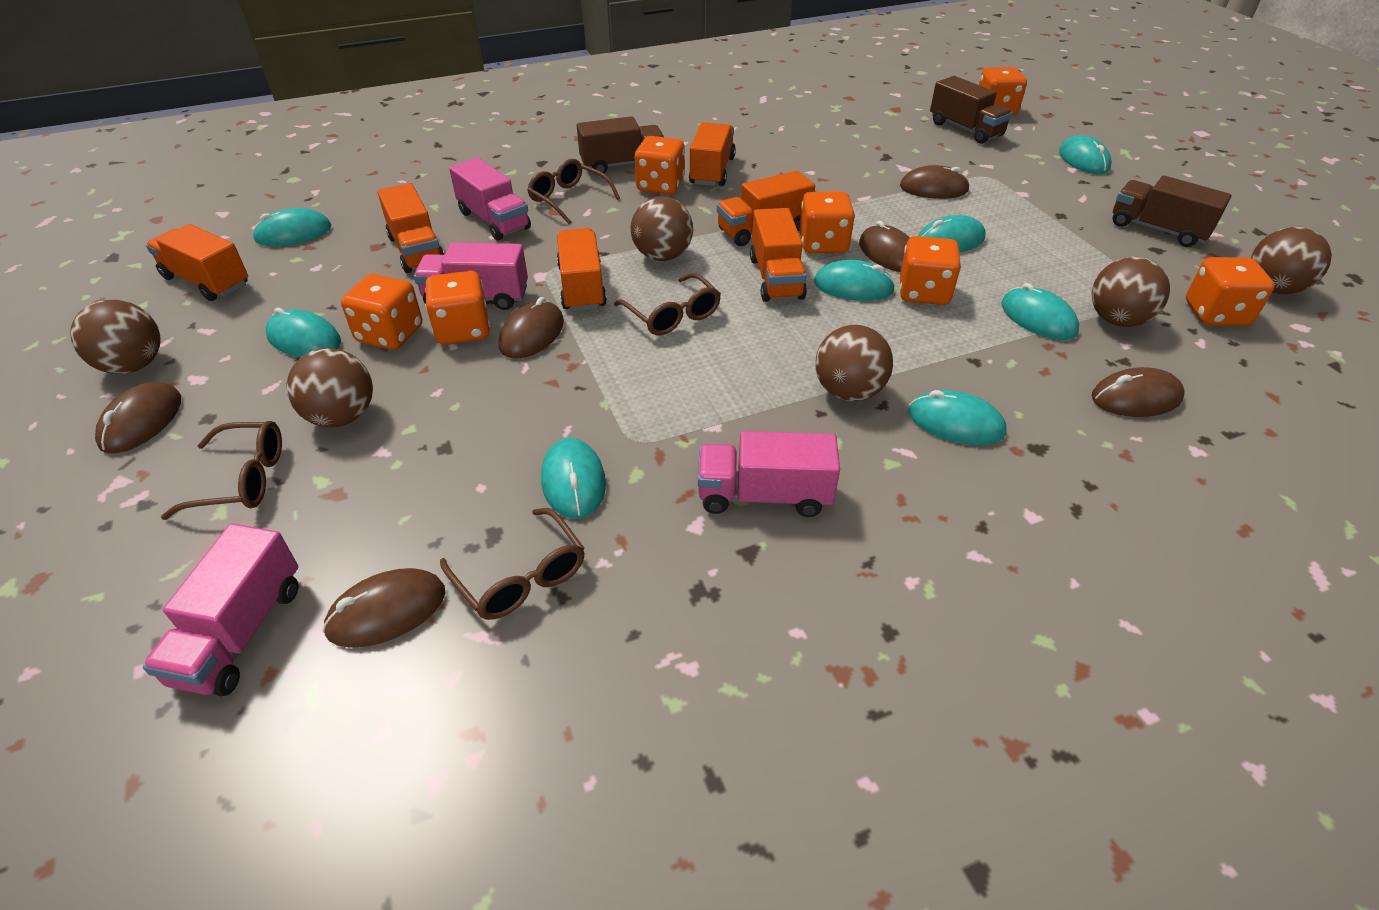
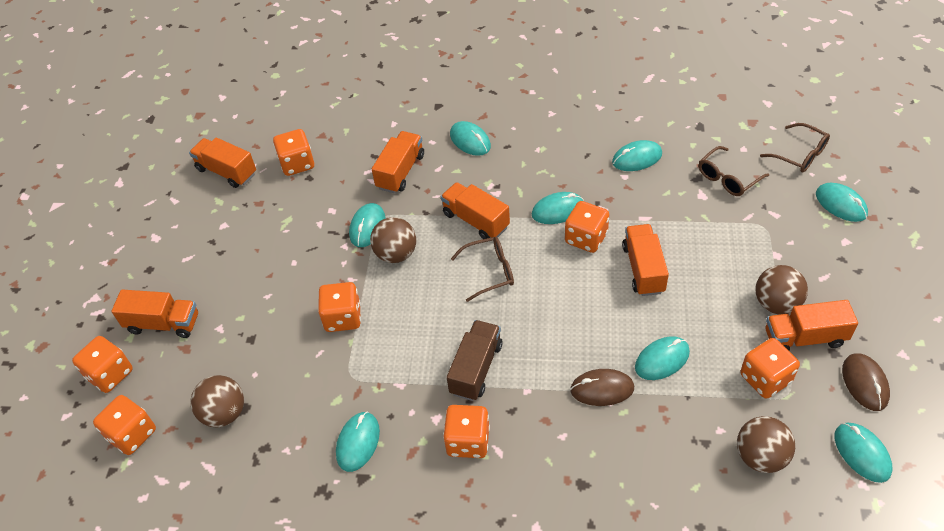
brown ball: 6 -> 4
brown glasses: 4 -> 3
brown mouse: 6 -> 2
brown truck: 3 -> 1
pink truck: 4 -> 0

